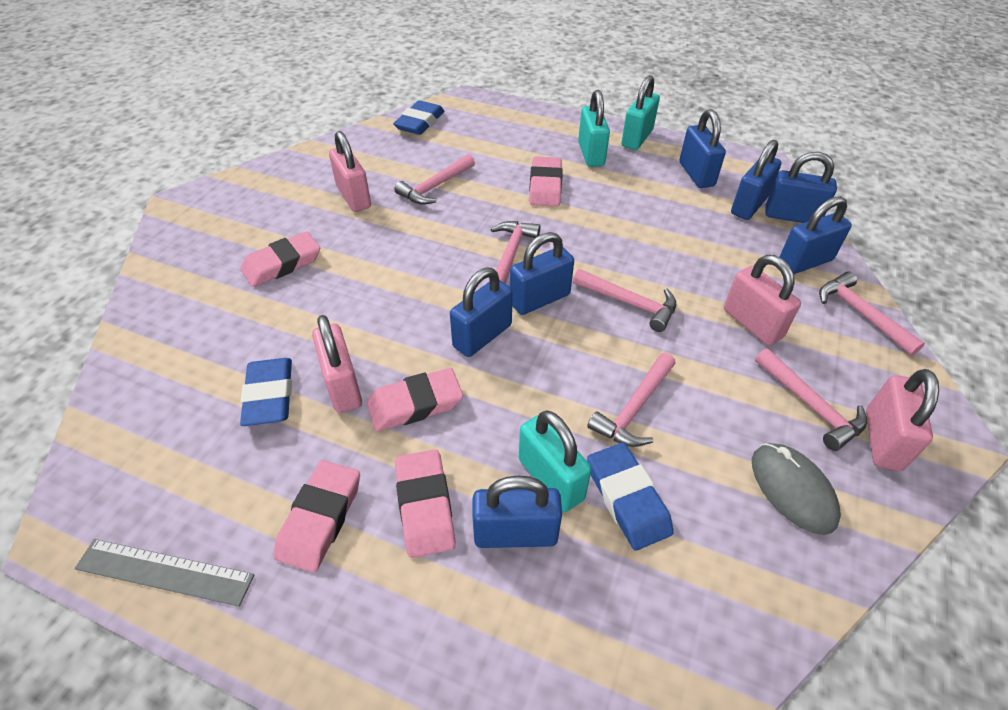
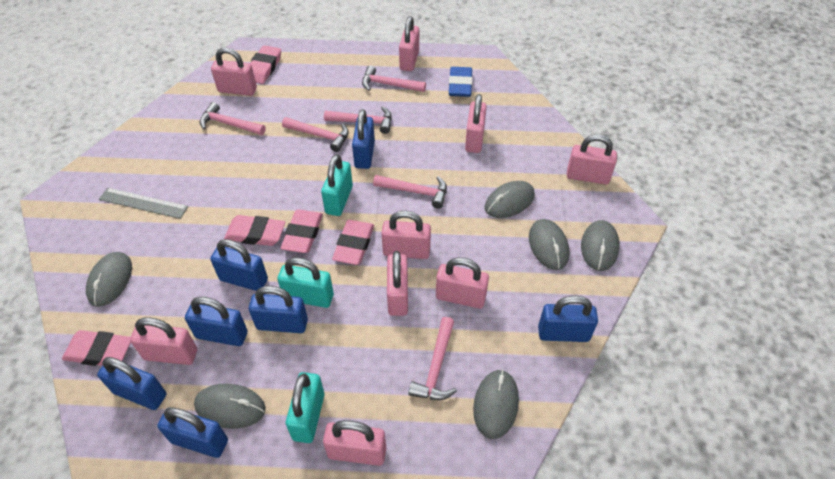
blue eraser: 3 -> 1
grey mouse: 1 -> 6
pink padlock: 4 -> 9

